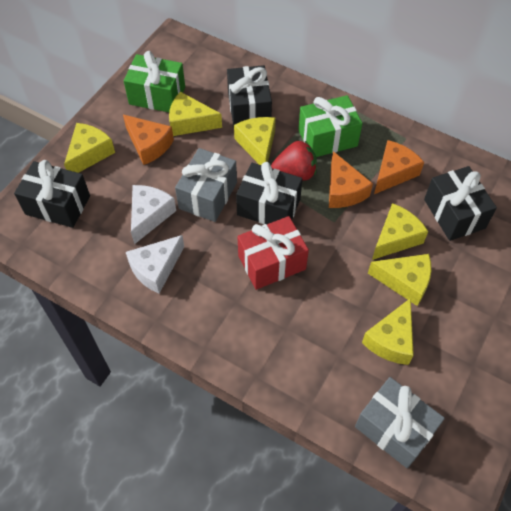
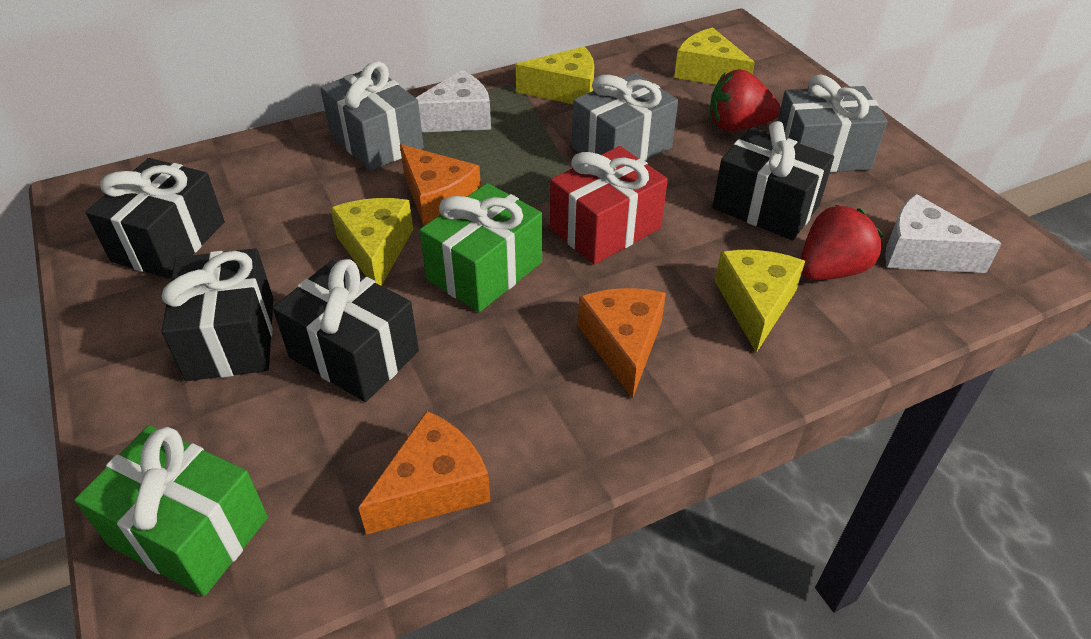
grey gift: 2 -> 3
red strawberry: 1 -> 2
yellow cheese: 6 -> 4

